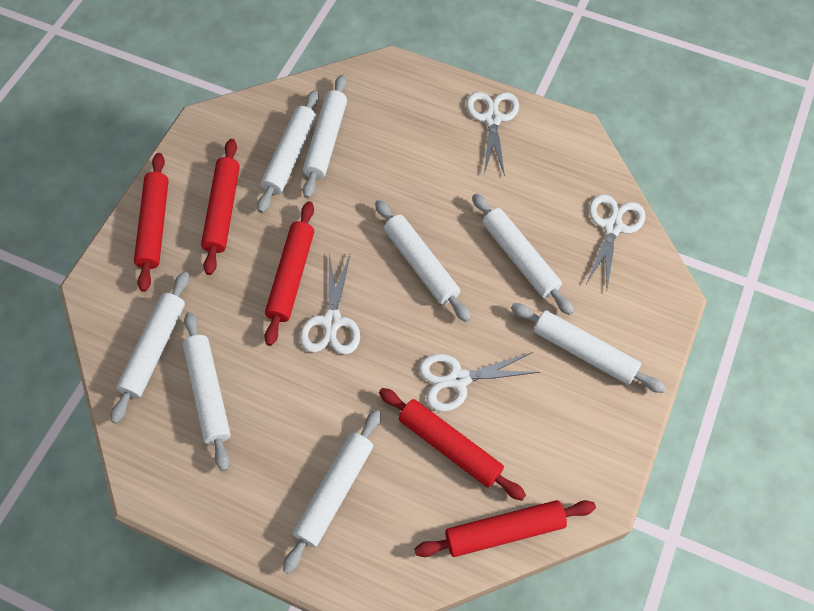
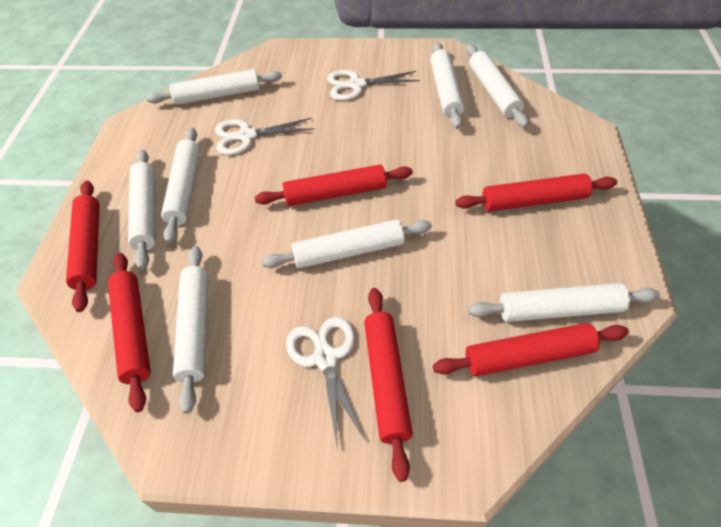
red rolling pin: 5 -> 6
white scissors: 4 -> 3

